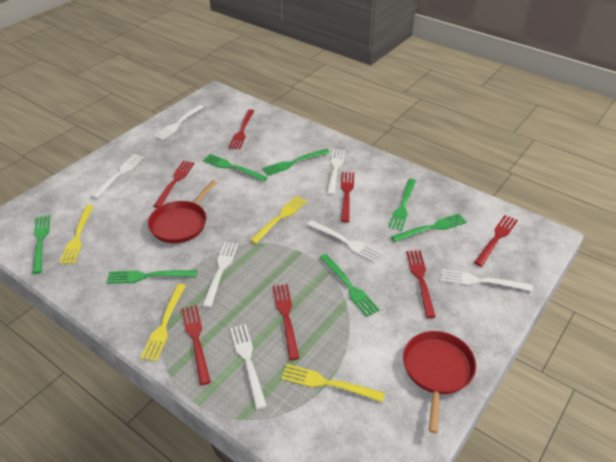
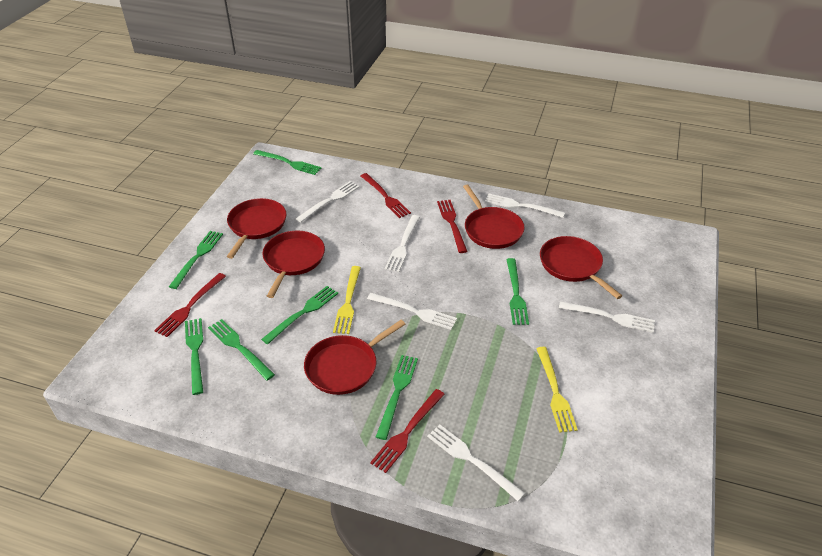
red fork: 7 -> 4
red pan: 2 -> 5
white fork: 7 -> 6
yellow fork: 4 -> 2

